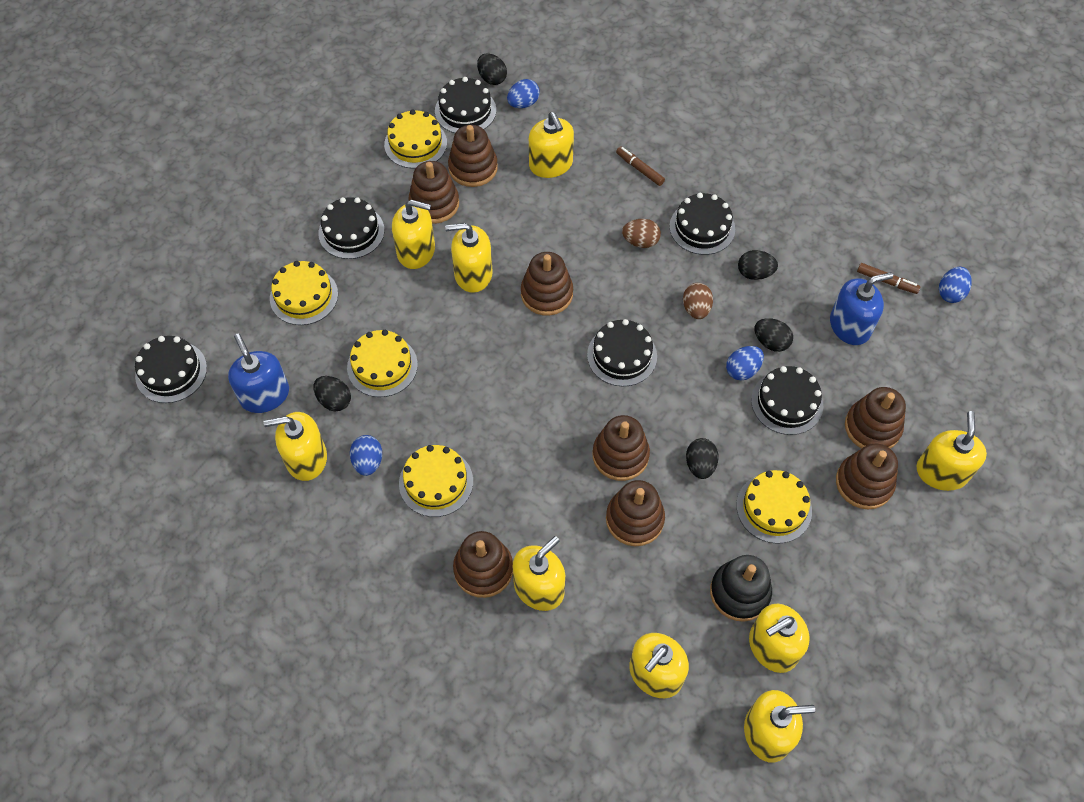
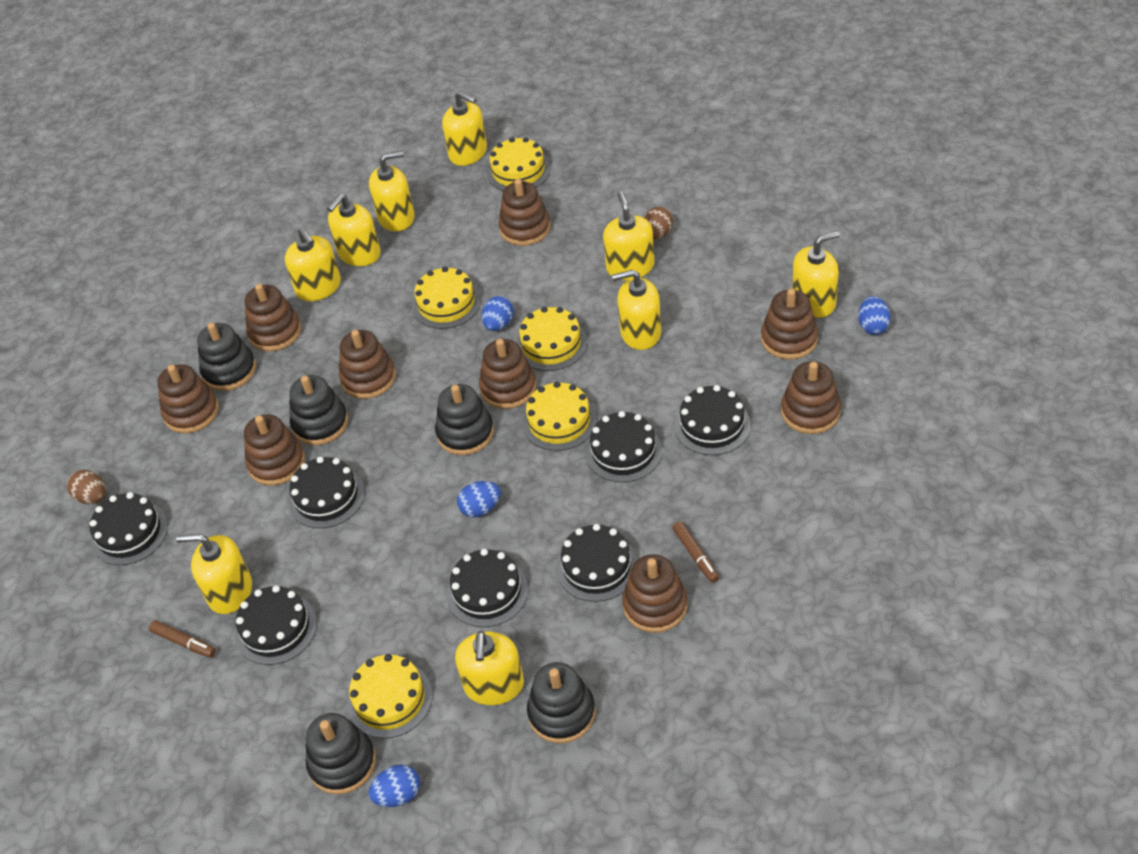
black cake: 6 -> 7
black egg: 5 -> 0
black stacking toy: 1 -> 5
blue soap dispenser: 2 -> 0
brown stacking toy: 8 -> 9

